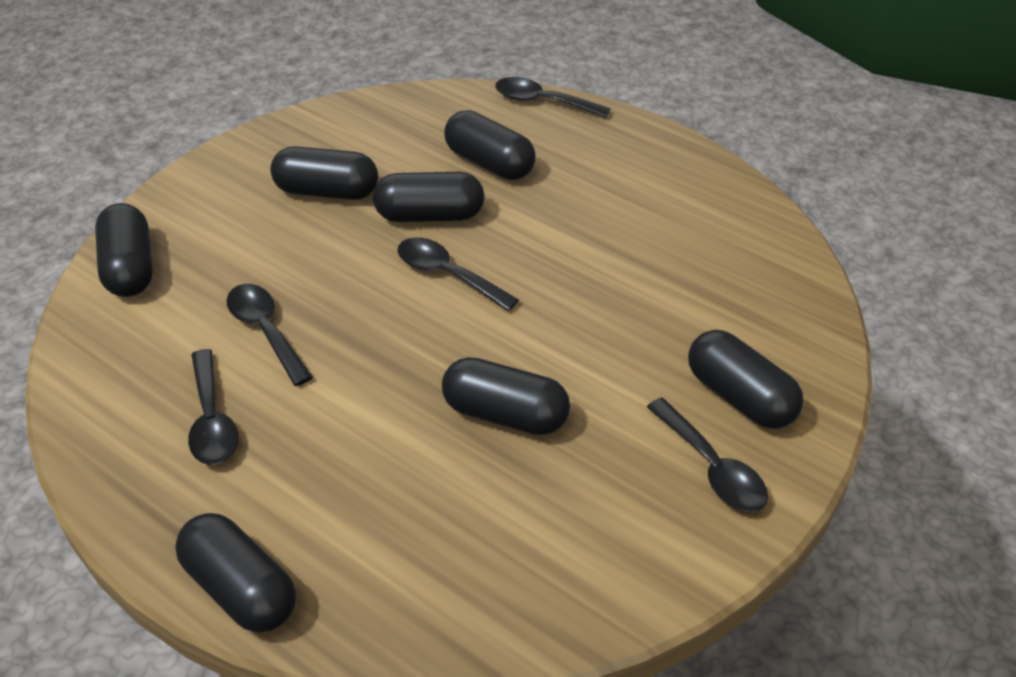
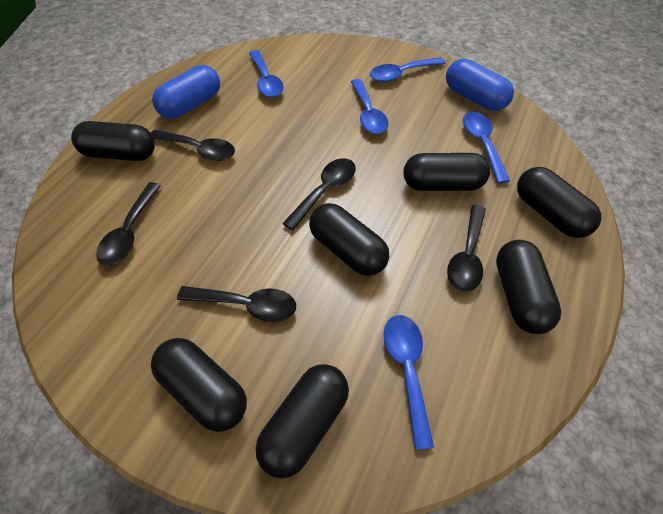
blue capsule: 0 -> 2
blue spoon: 0 -> 5

